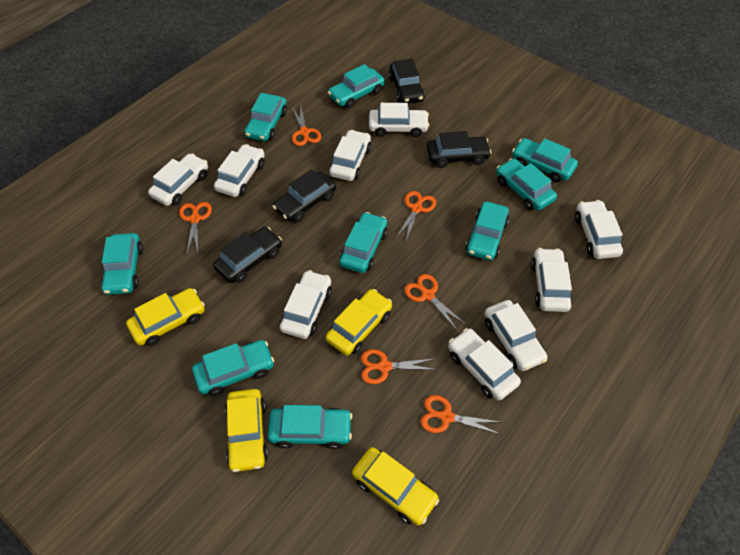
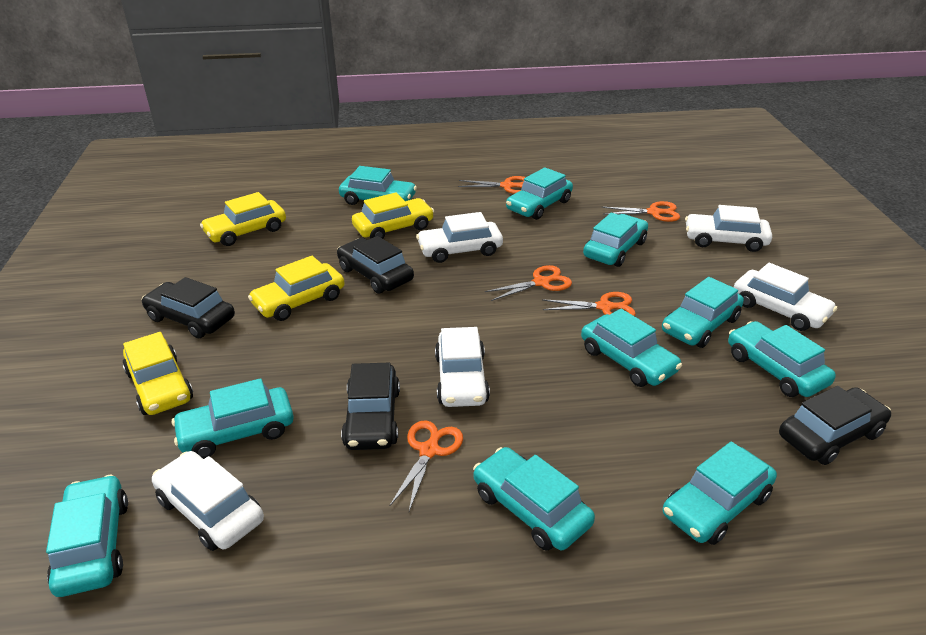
orange scissors: 6 -> 5
turquoise car: 9 -> 10
white car: 9 -> 5

